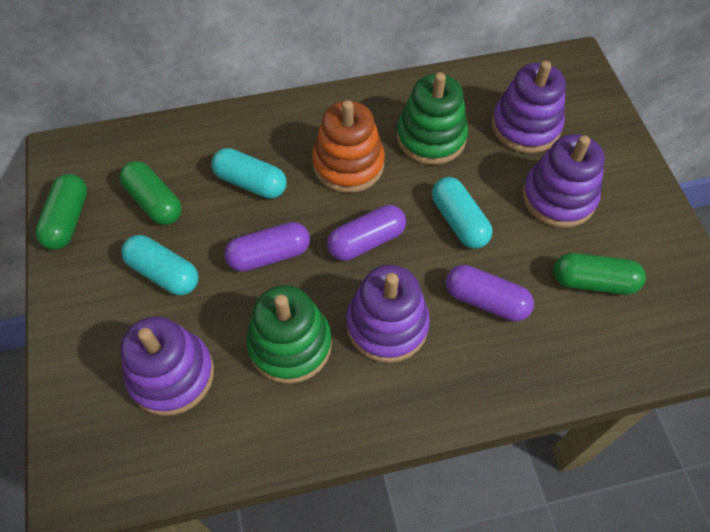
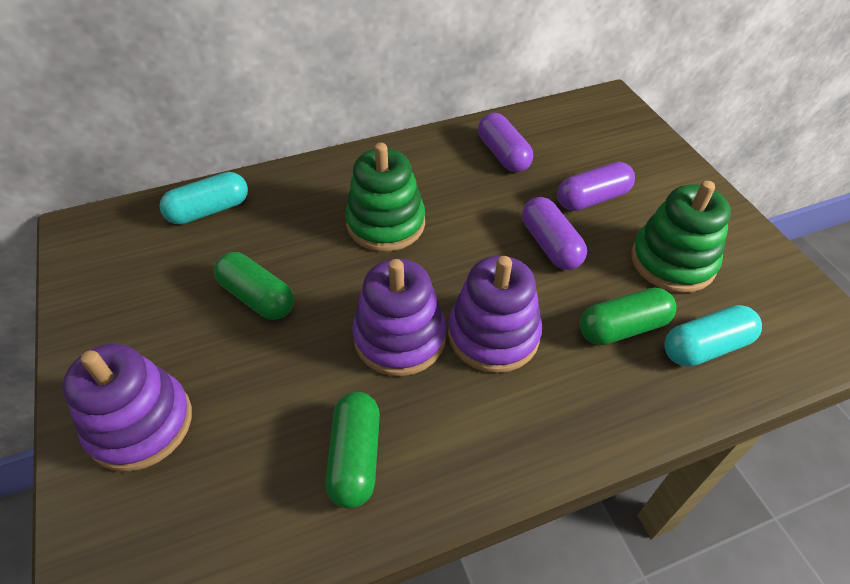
orange stacking toy: 1 -> 0
purple stacking toy: 4 -> 3
turquoise capsule: 3 -> 2

